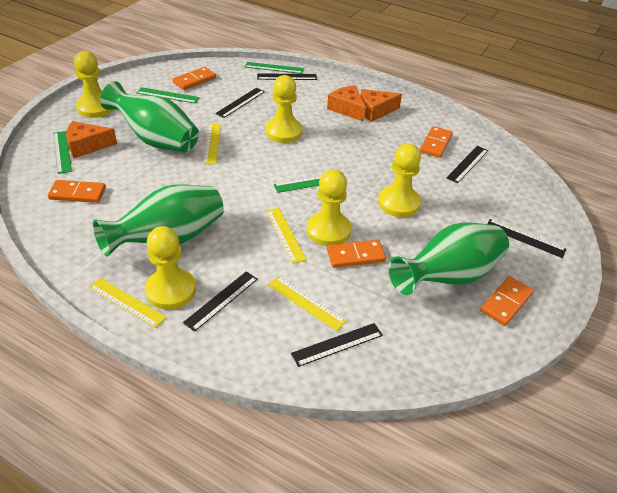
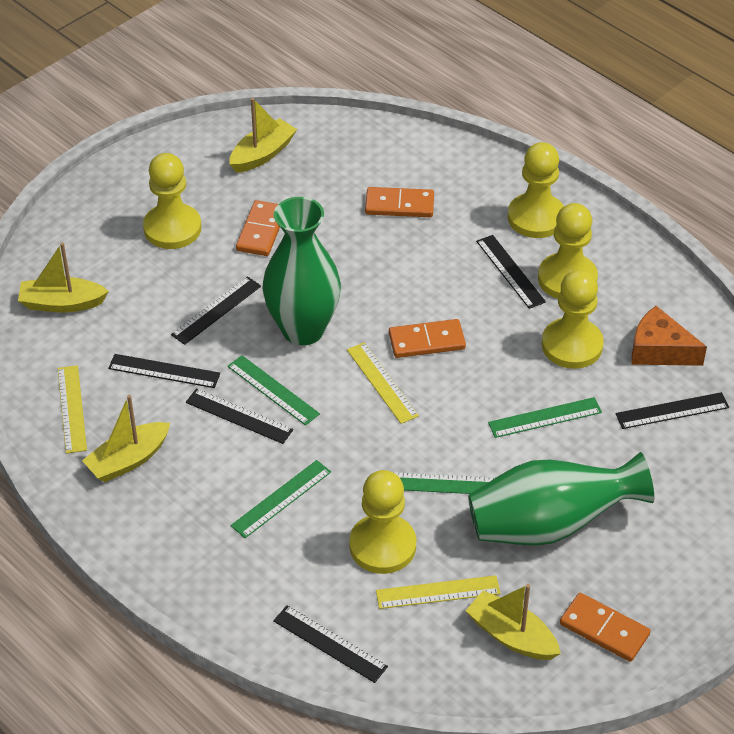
green vase: 3 -> 2
orange cheese: 3 -> 1
orange domino: 5 -> 4
yellow boat: 0 -> 4
yellow ruler: 4 -> 3

